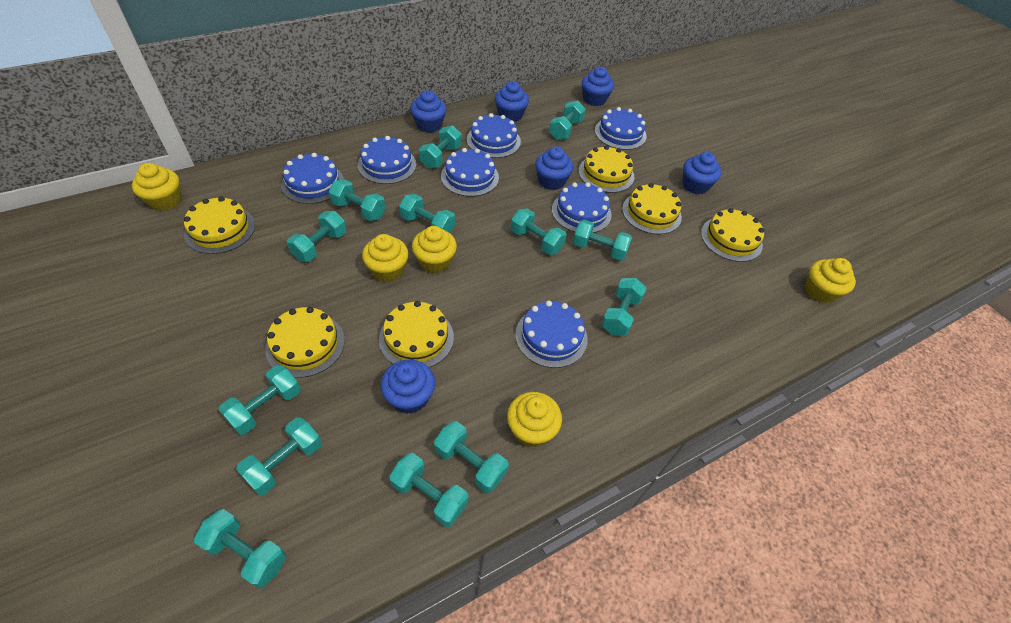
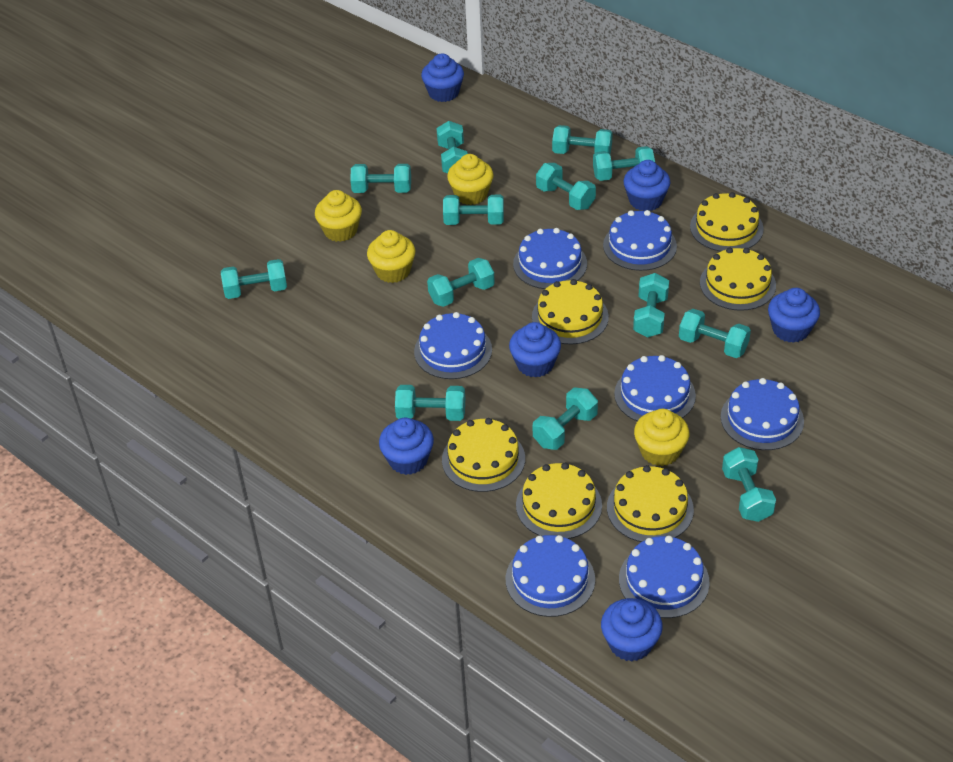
yellow cupcake: 5 -> 4

